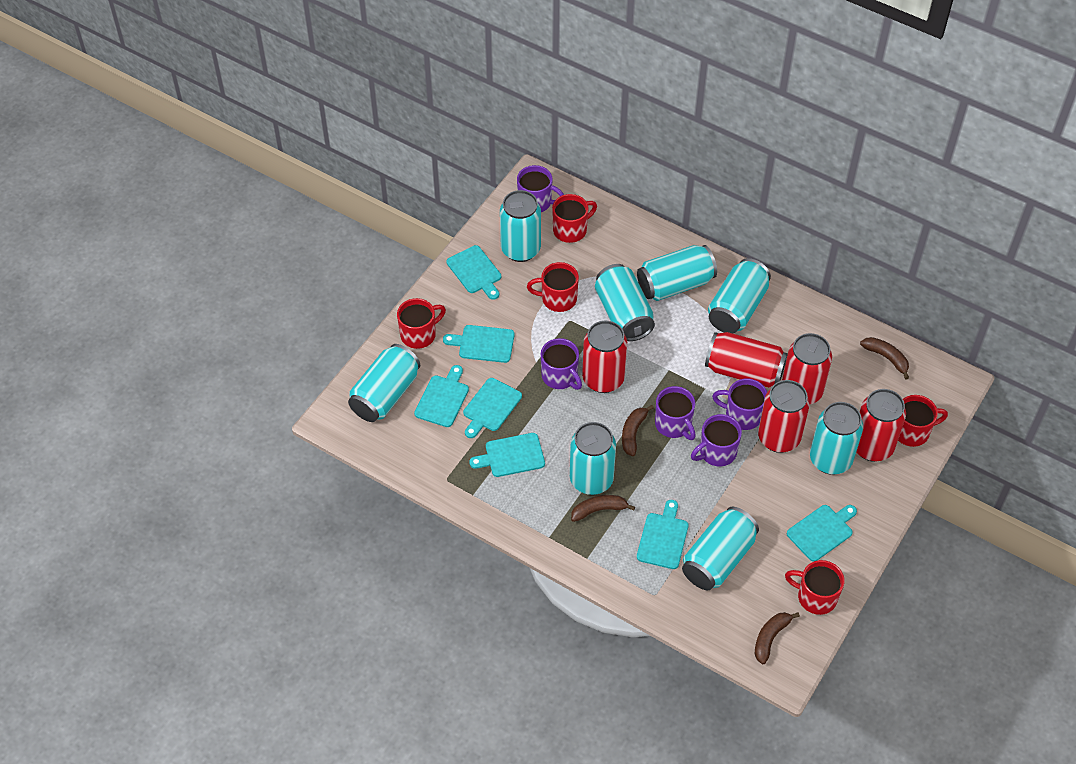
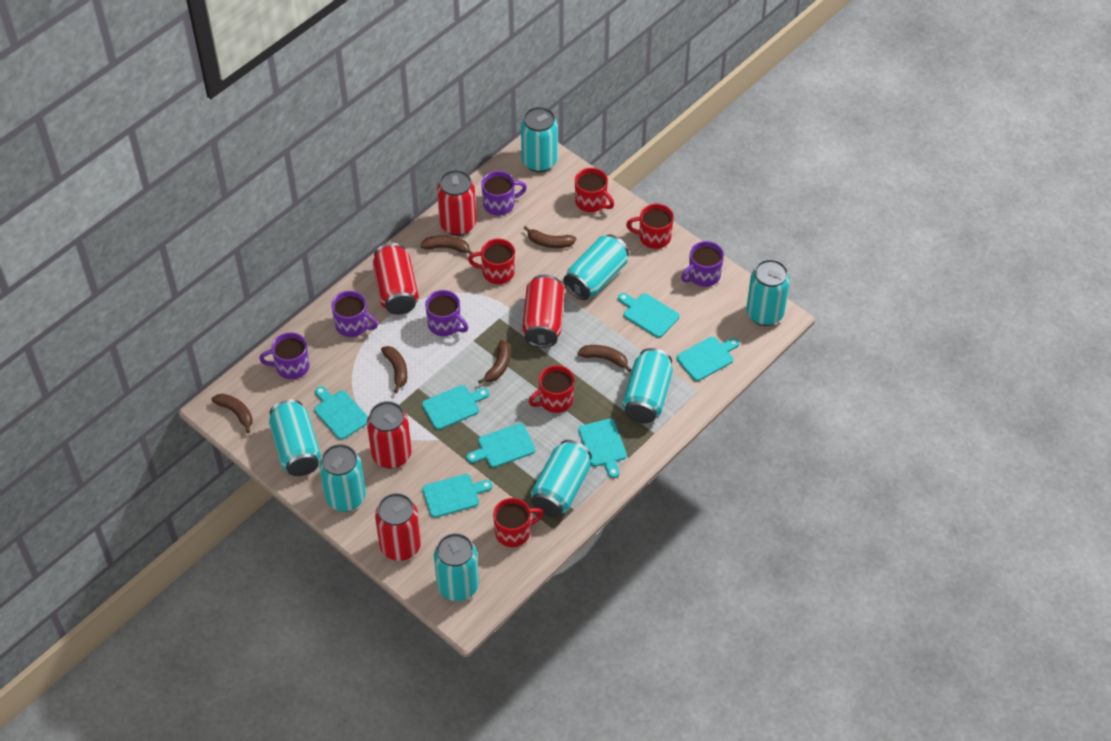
brown banana: 4 -> 6

